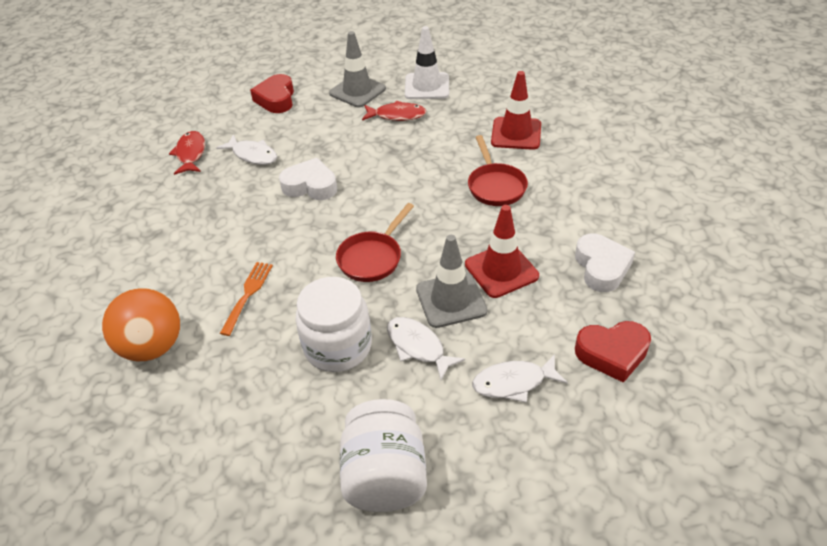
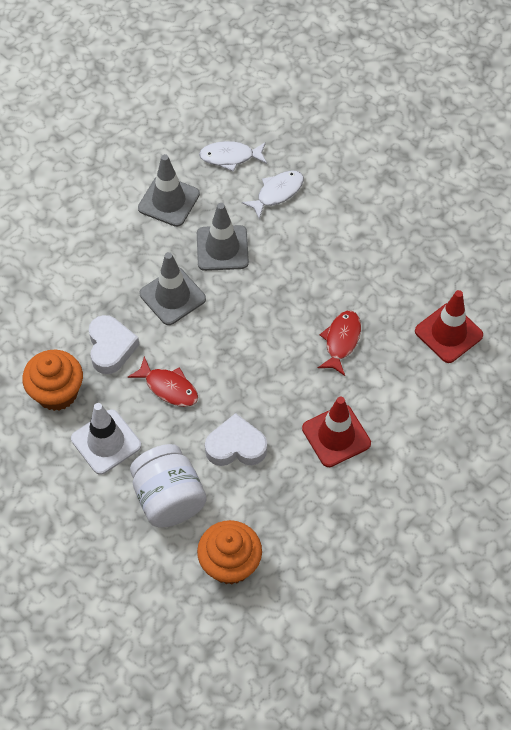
grey traffic cone: 2 -> 3
orange ball: 1 -> 0
orange cupcake: 0 -> 2
orange fork: 1 -> 0
red heart: 2 -> 0
red pan: 2 -> 0
white fish: 3 -> 2
white jar: 2 -> 1

